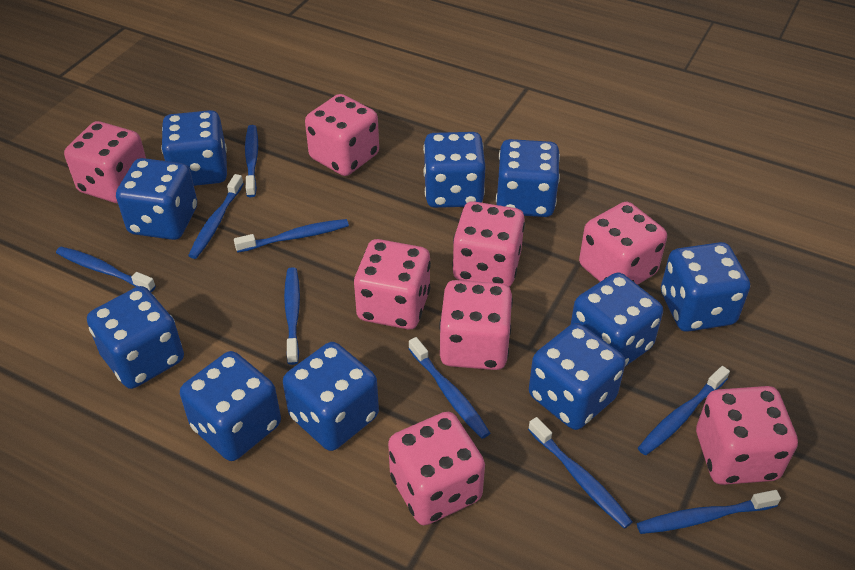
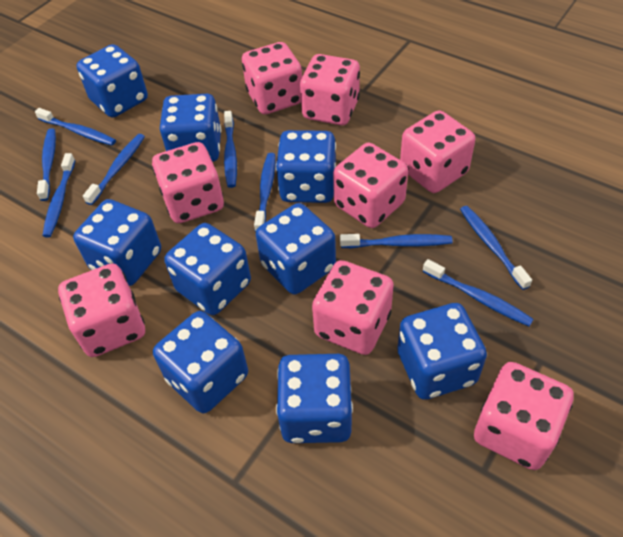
blue dice: 10 -> 9

